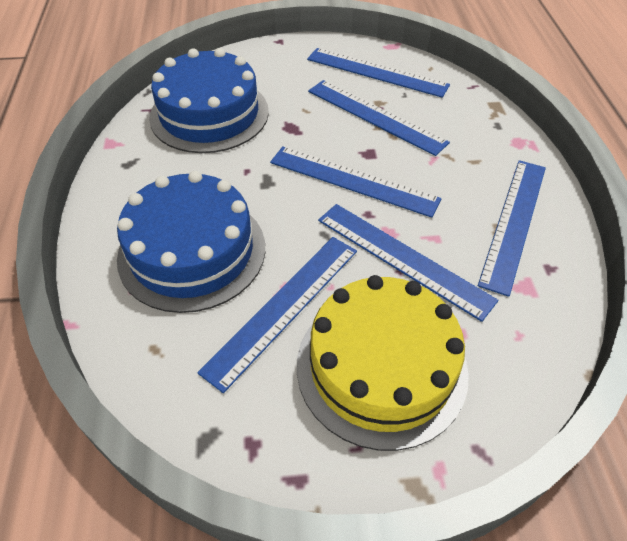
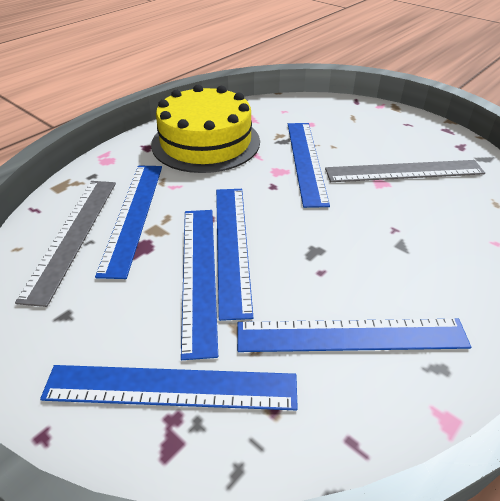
blue cake: 2 -> 0
grey ruler: 0 -> 2

